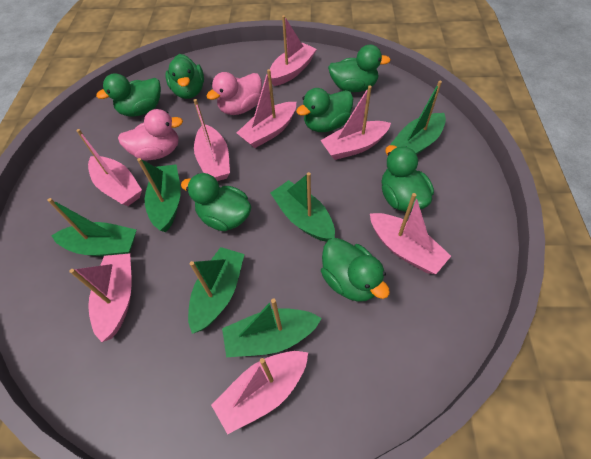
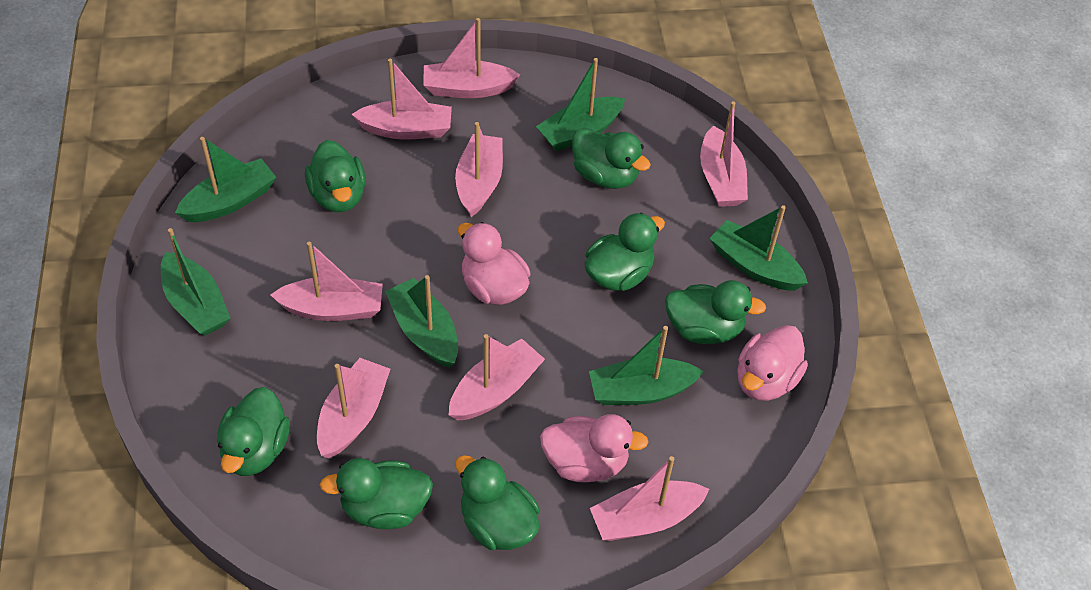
pink duck: 2 -> 3

